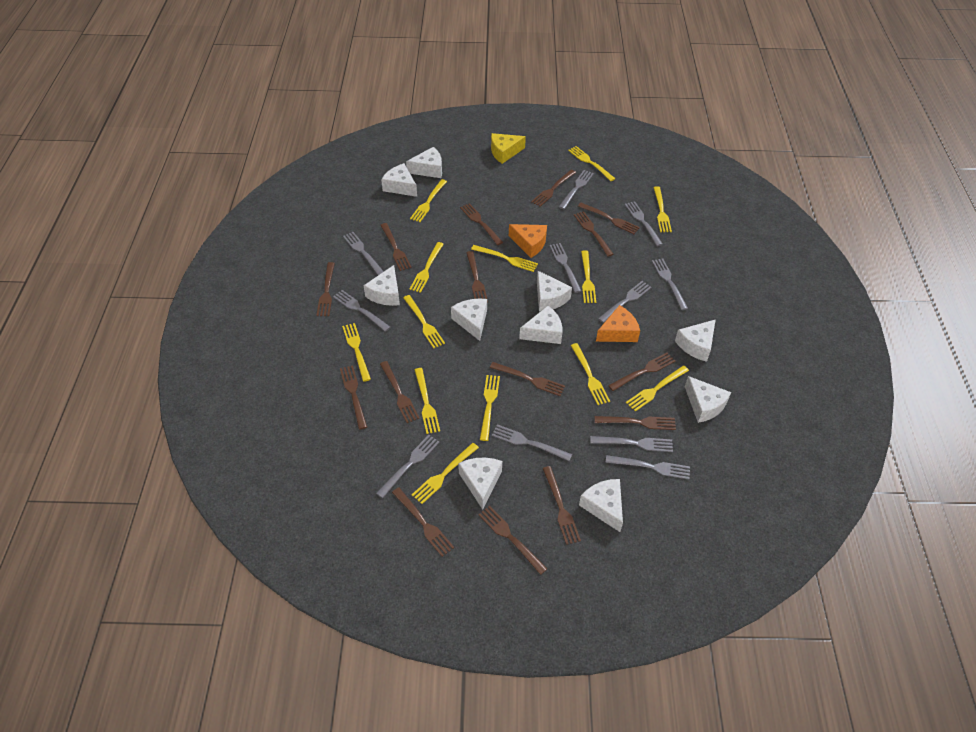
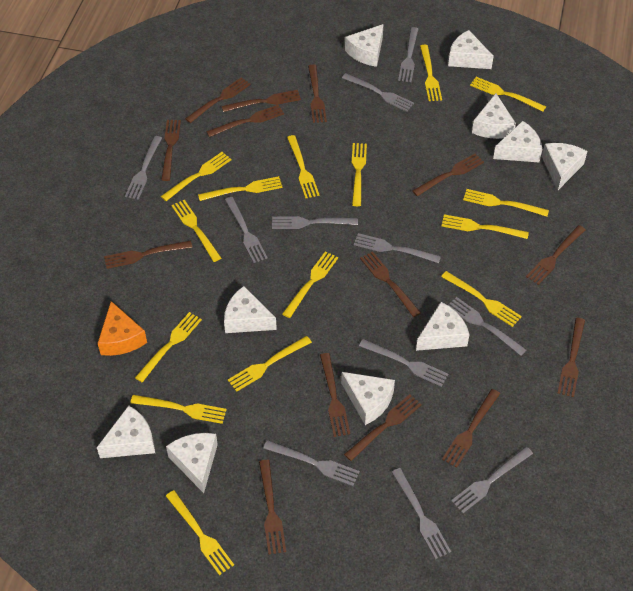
brown fork: 15 -> 14
orange cheese: 2 -> 1
yellow cheese: 1 -> 0
yellow fork: 13 -> 15

